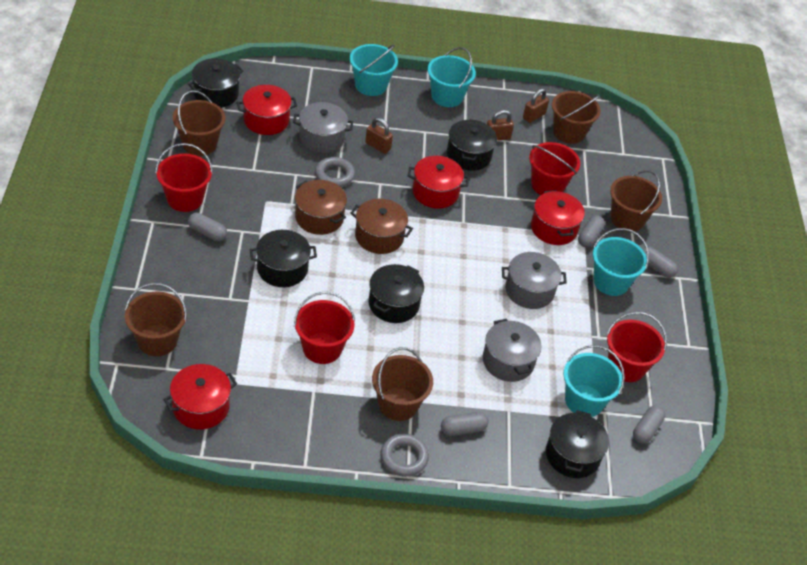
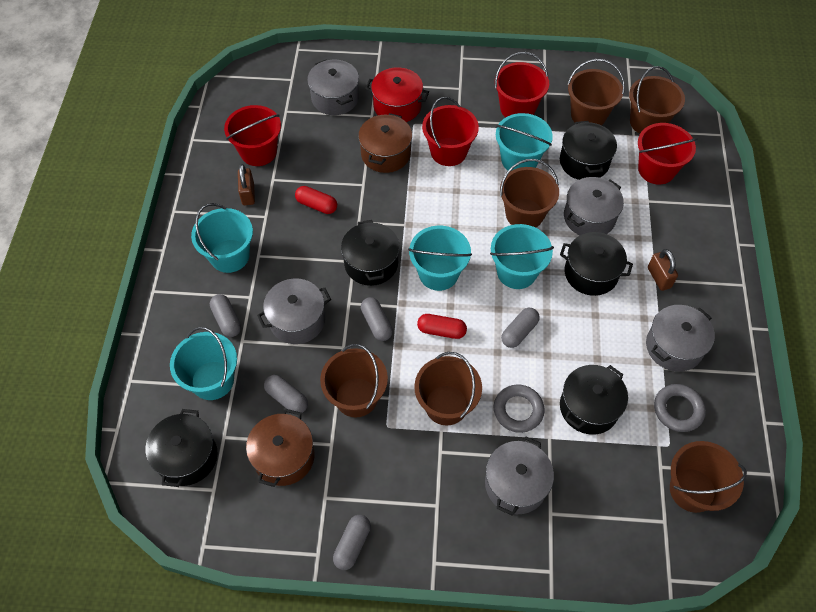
brown bucket: 5 -> 6
brown padlock: 3 -> 2
grey pot: 3 -> 5
red capsule: 0 -> 2
red pot: 4 -> 1
turquoise bucket: 4 -> 5

